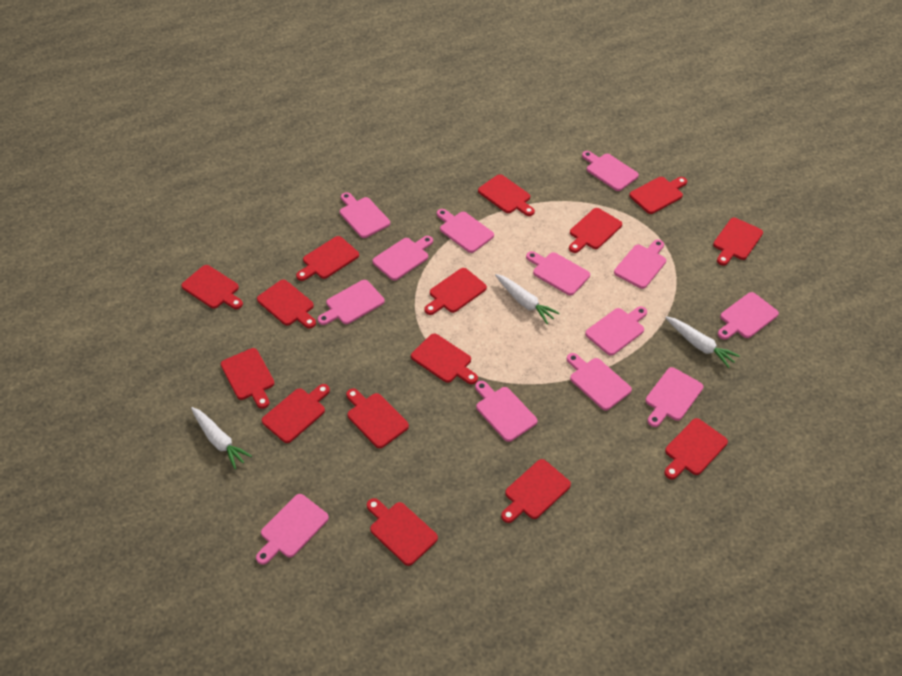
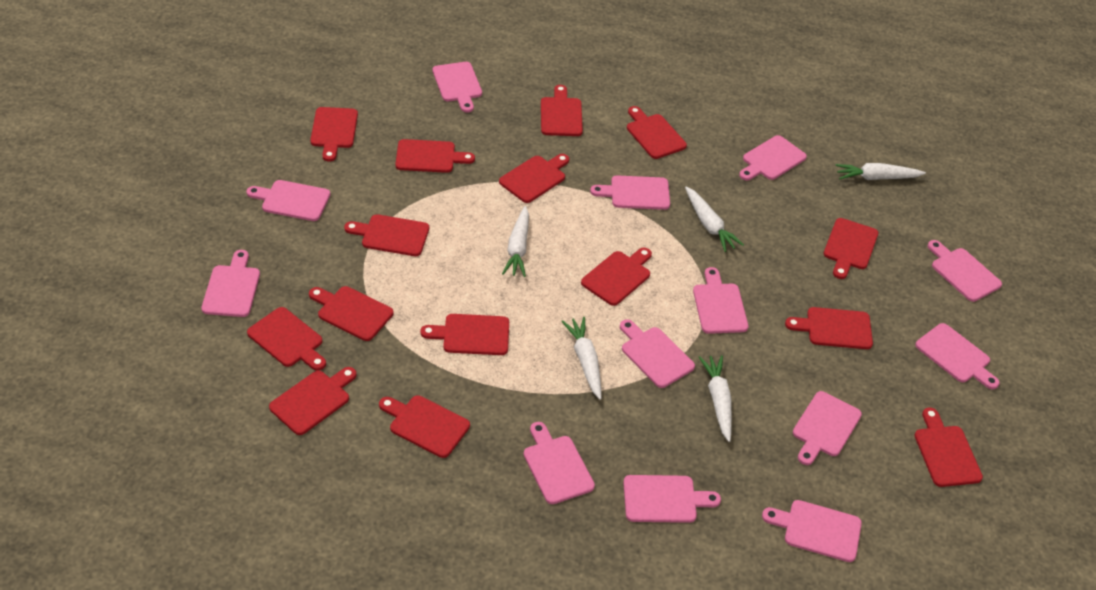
white carrot: 3 -> 5

